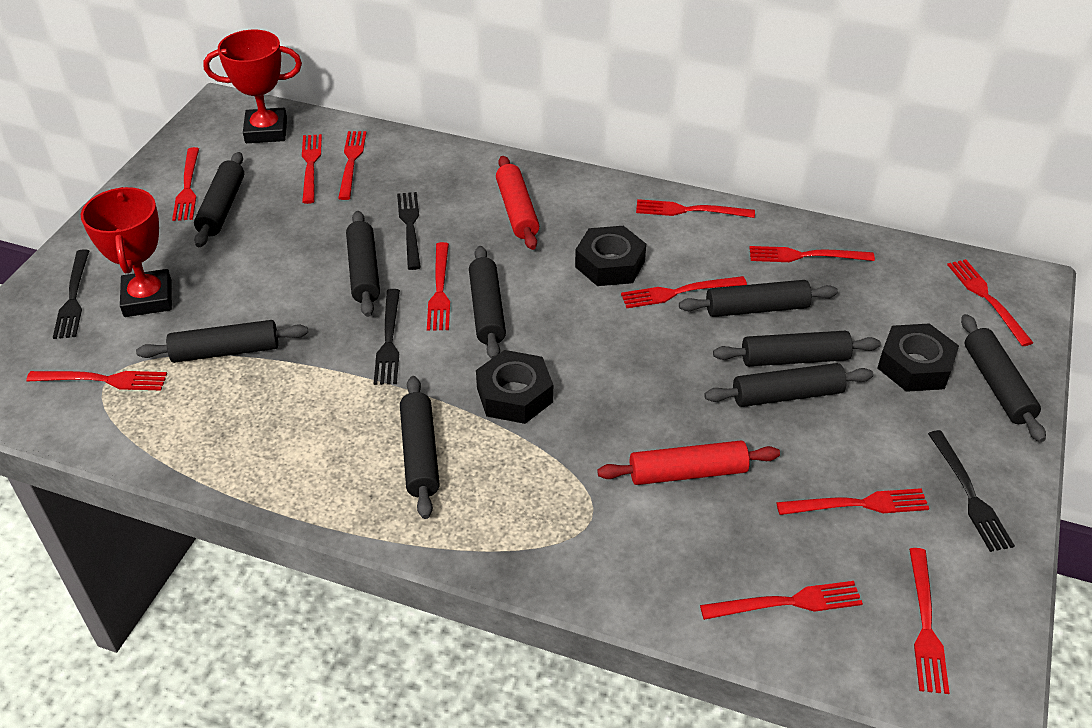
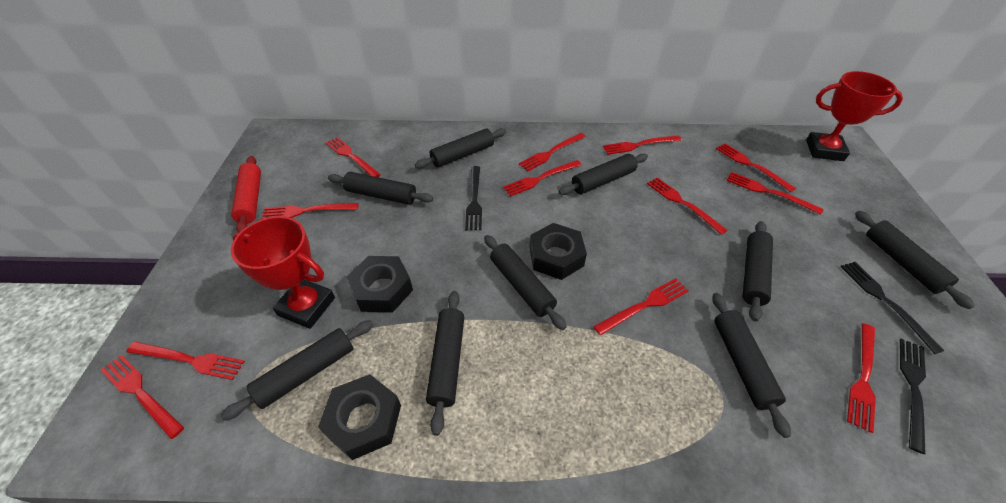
black fork: 4 -> 3
red rolling pin: 2 -> 1

